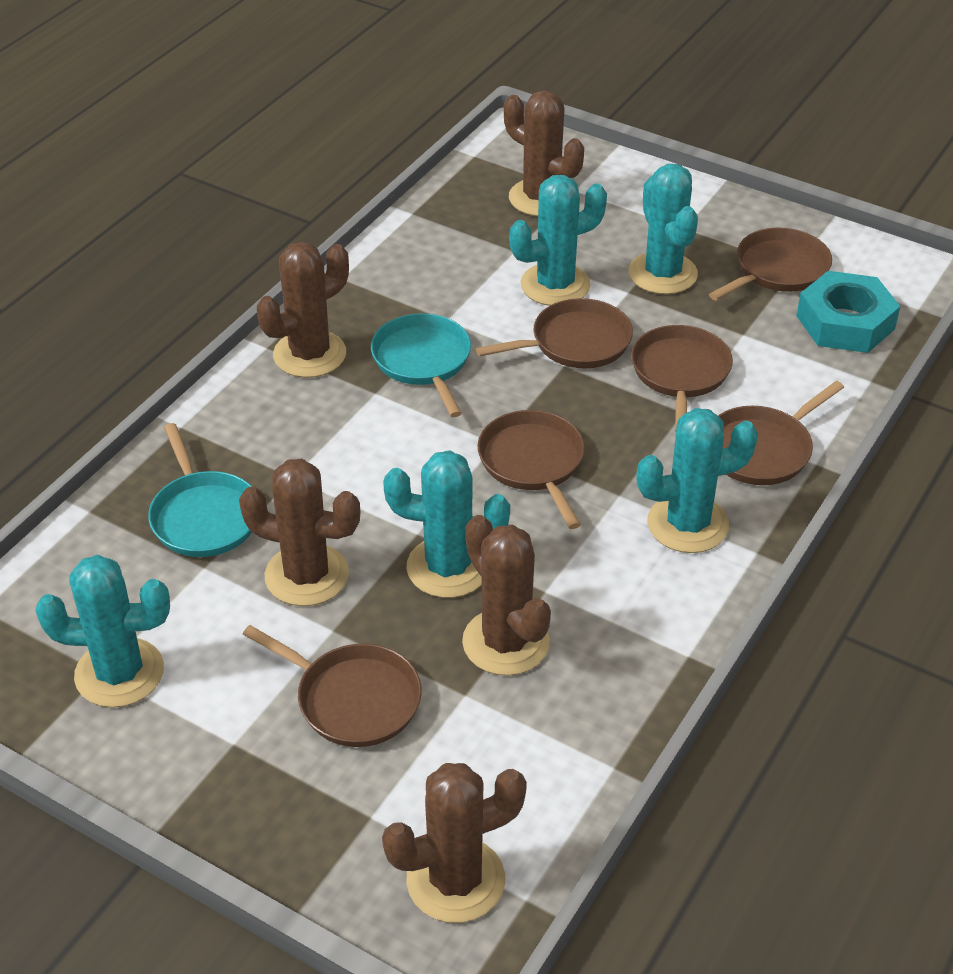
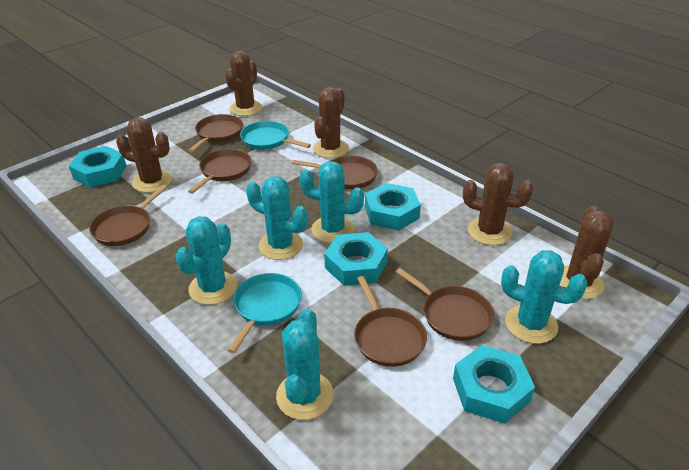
turquoise nut: 1 -> 4

